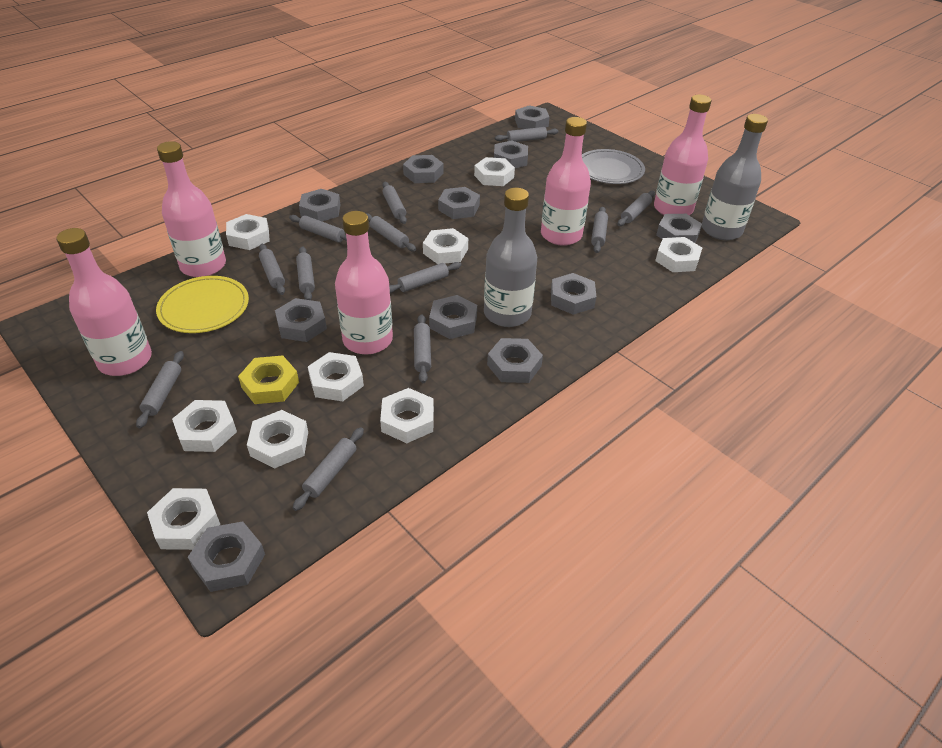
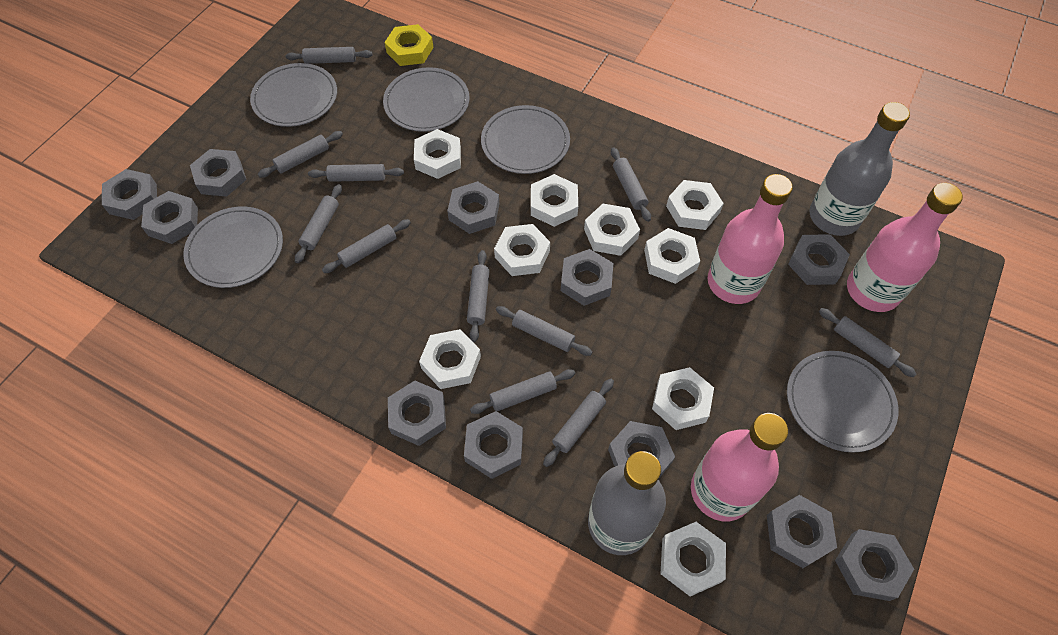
grey plate: 1 -> 5
grey rolling pin: 12 -> 11
pink bottle: 5 -> 3
yellow plate: 1 -> 0

